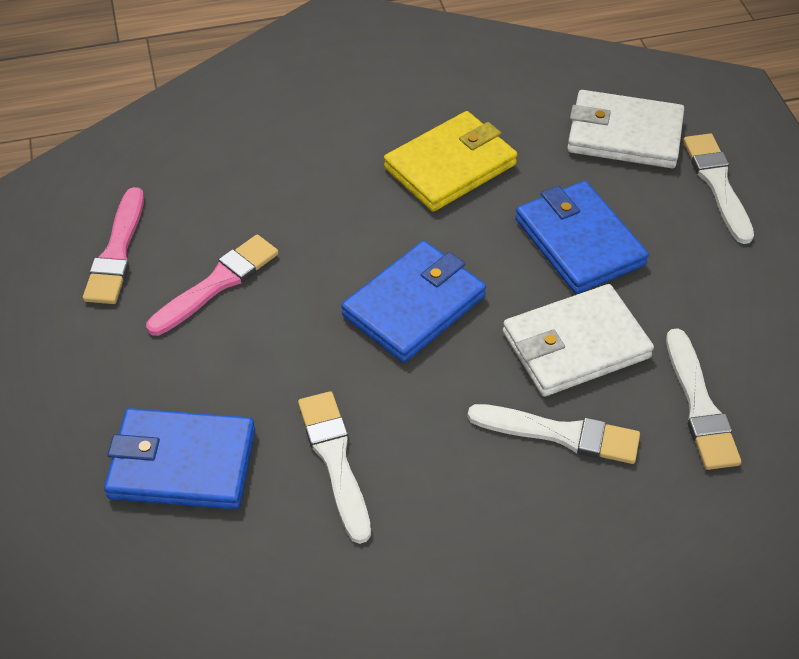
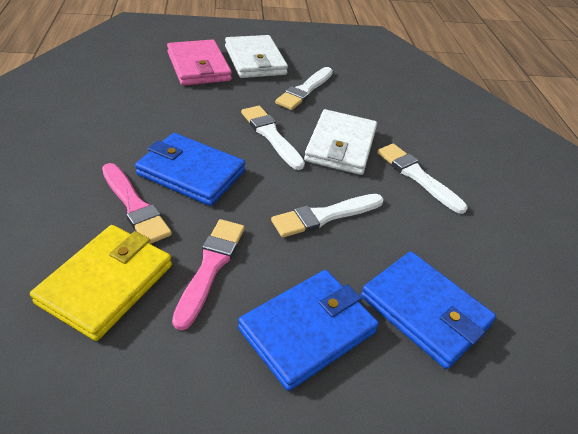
pink wallet: 0 -> 1

